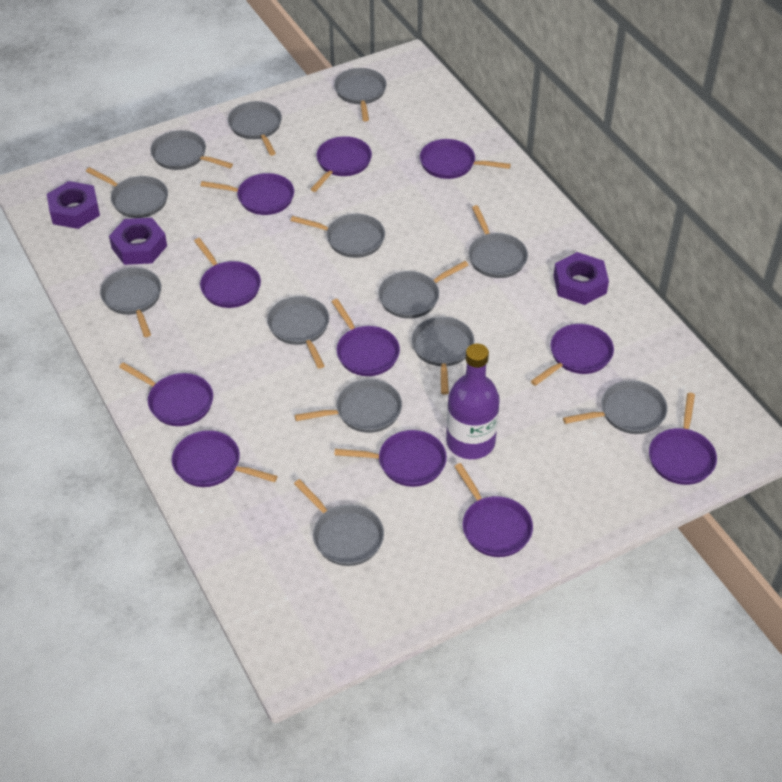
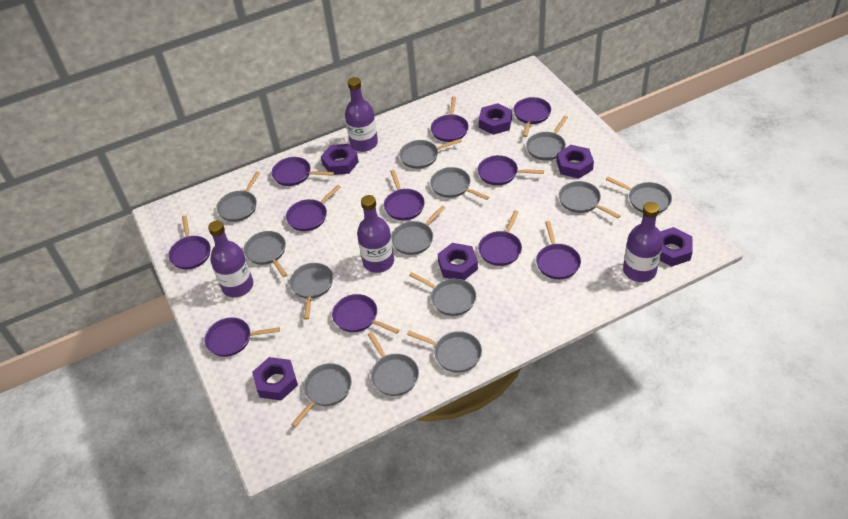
purple bottle: 1 -> 4
purple nut: 3 -> 6

